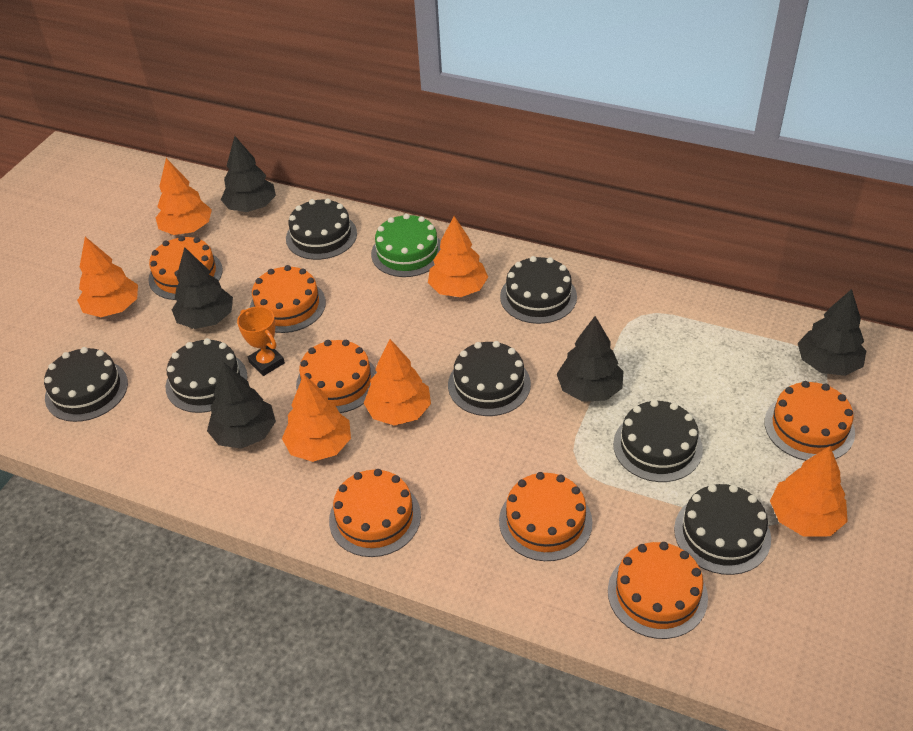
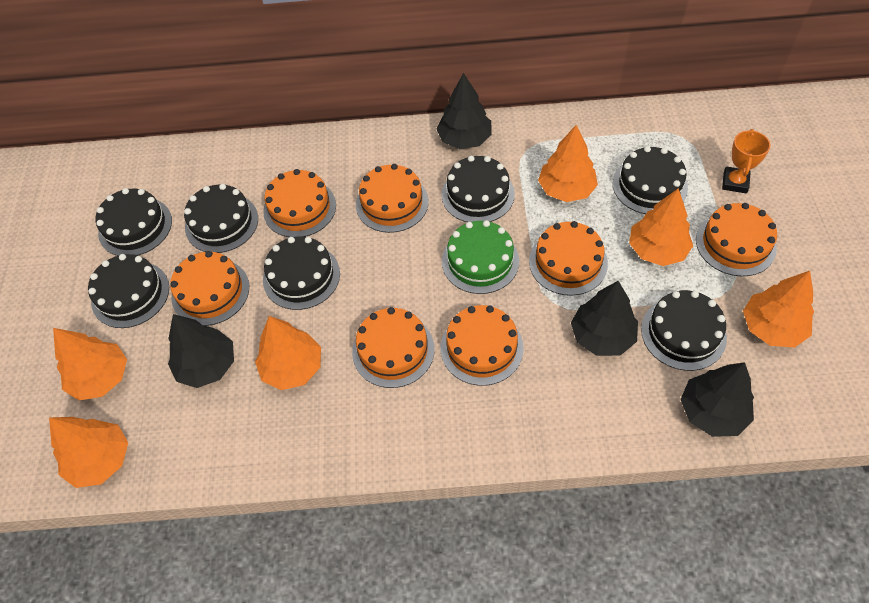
black tree: 5 -> 4

